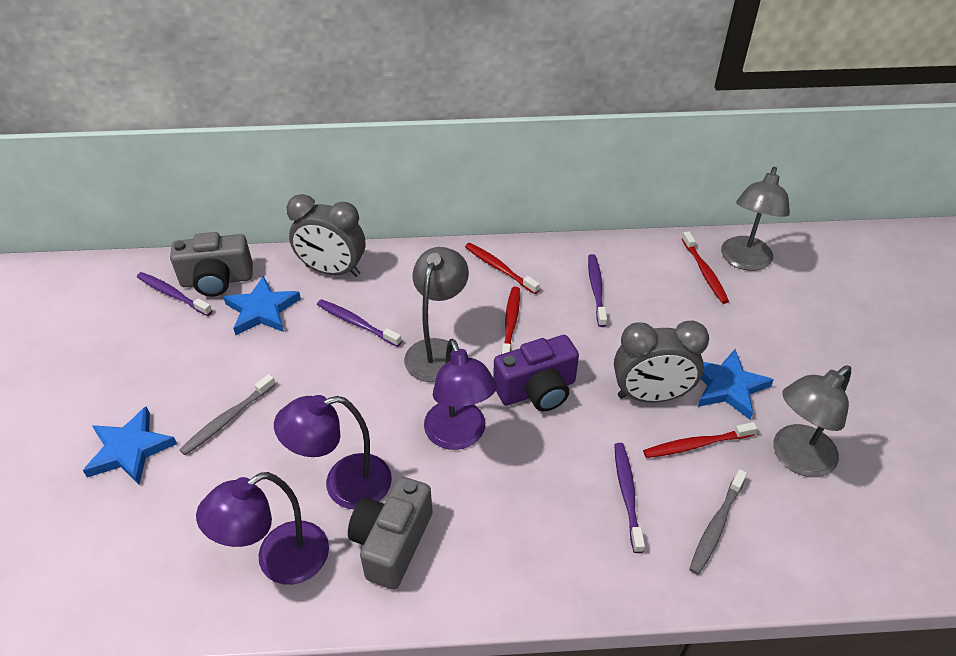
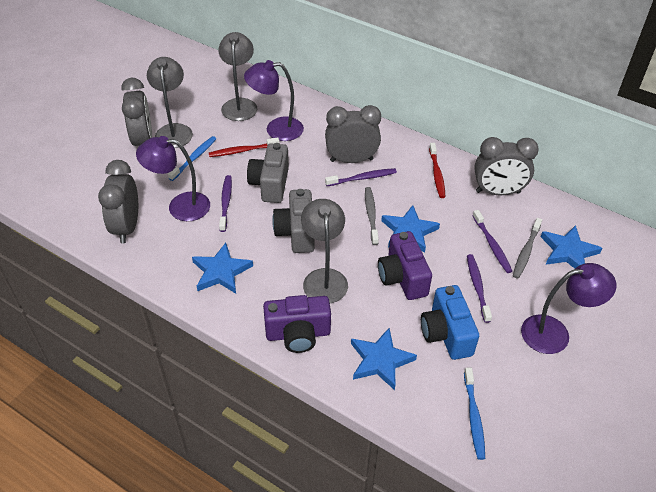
blue camera: 0 -> 1
blue star: 3 -> 4
blue toothbrush: 0 -> 2
grey clock: 2 -> 4
purple camera: 1 -> 2
red toothbrush: 4 -> 2

